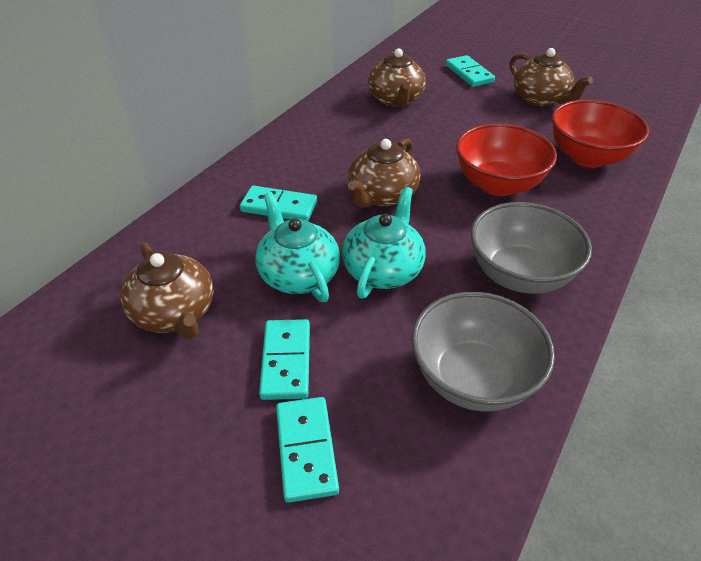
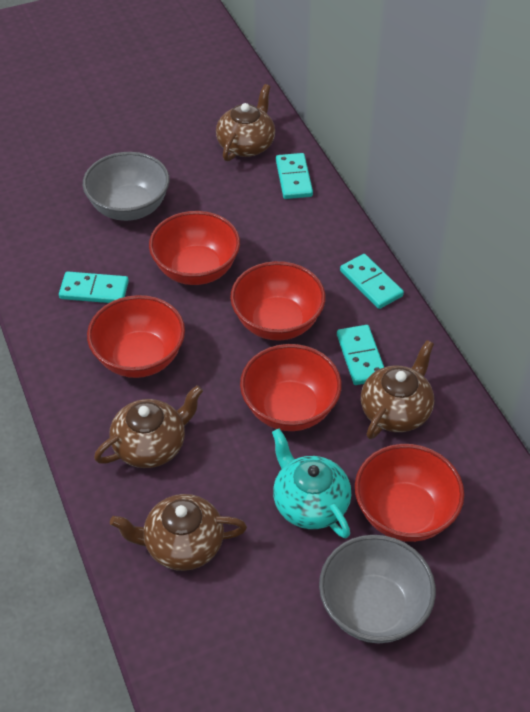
red bowl: 2 -> 5
turquoise teapot: 2 -> 1

